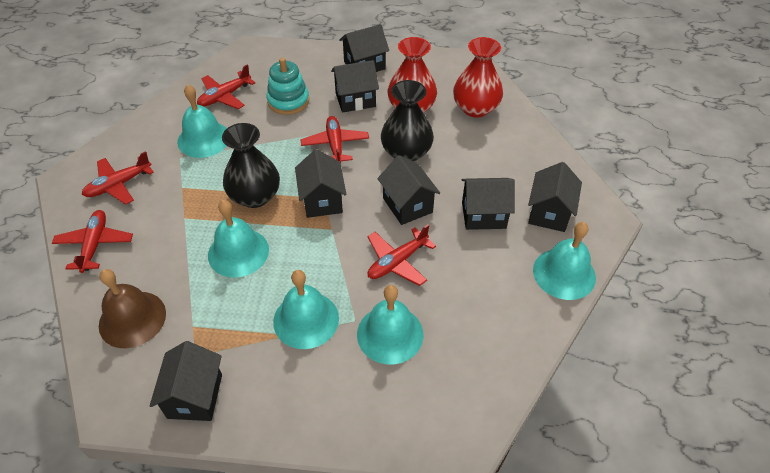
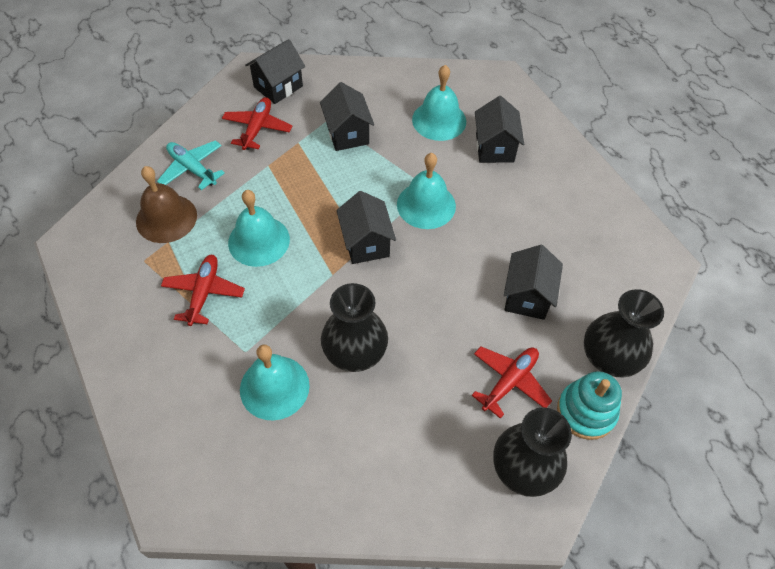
black house: 7 -> 5
black vase: 2 -> 3
red plane: 5 -> 3
red vase: 2 -> 0
turquoise bell: 5 -> 4
turquoise plane: 0 -> 1

